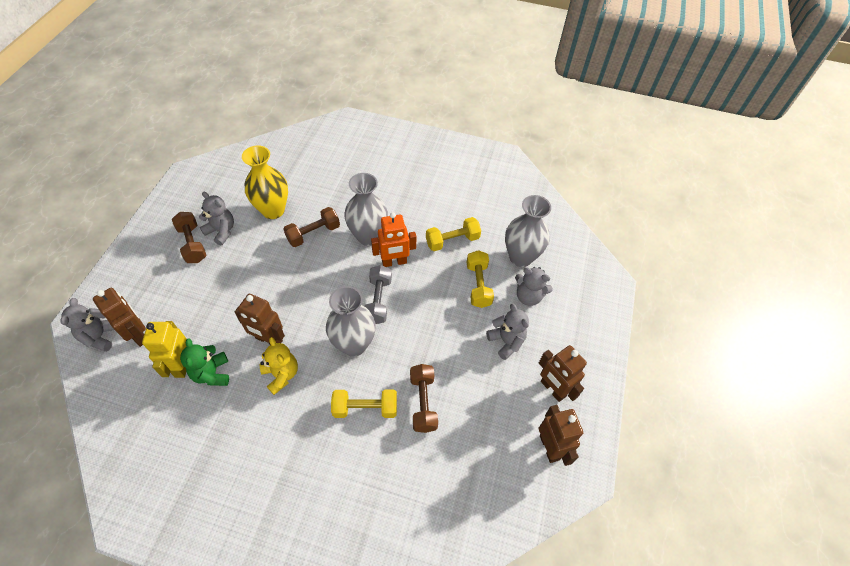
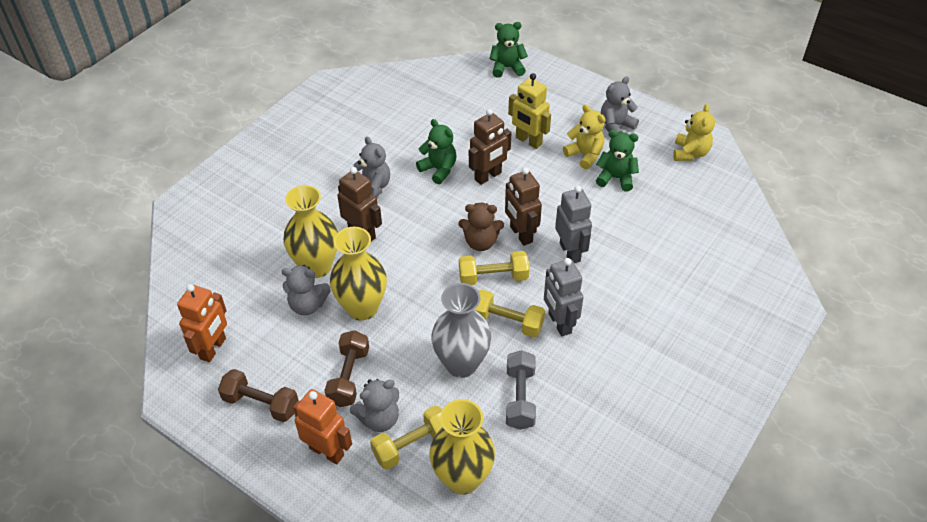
brown dumbbell: 3 -> 2
brown robot: 4 -> 3
brown teddy bear: 0 -> 1
green teddy bear: 1 -> 3
grey robot: 0 -> 2
grey vase: 3 -> 1
orange robot: 1 -> 2
yellow teddy bear: 1 -> 2
yellow vase: 1 -> 3

